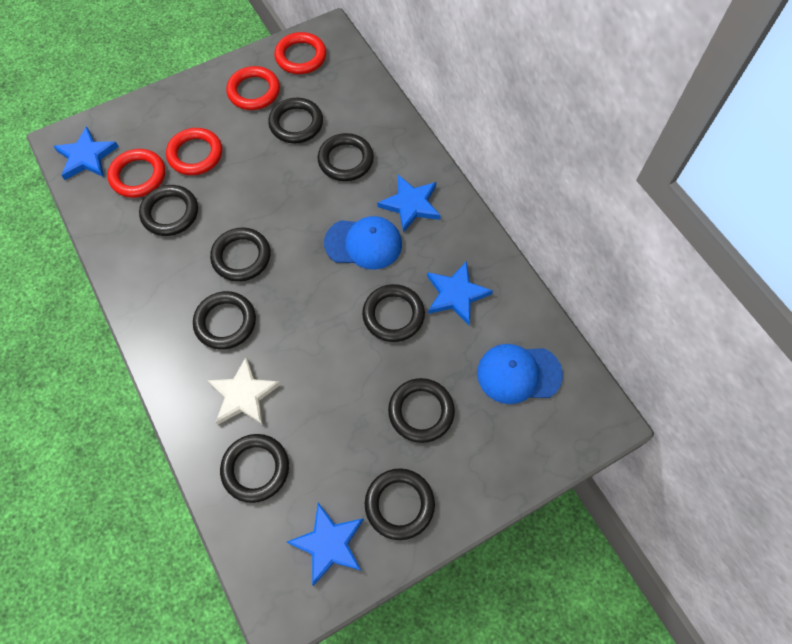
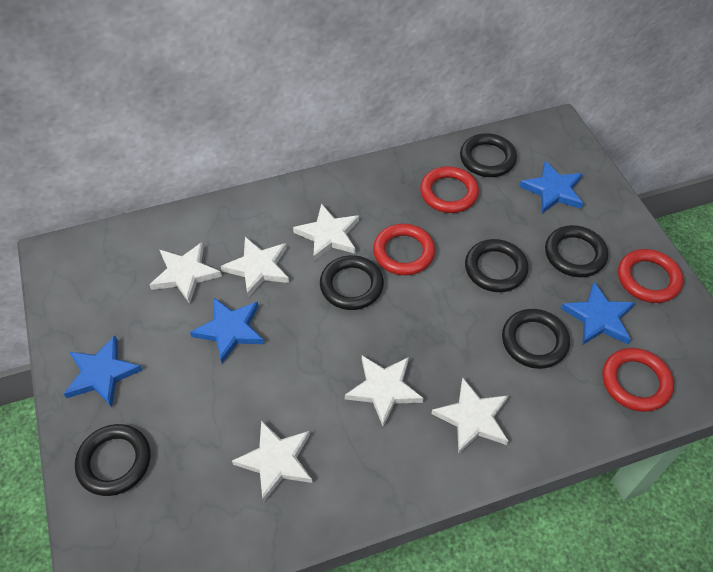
black ring: 9 -> 6
blue cap: 2 -> 0
white star: 1 -> 6

